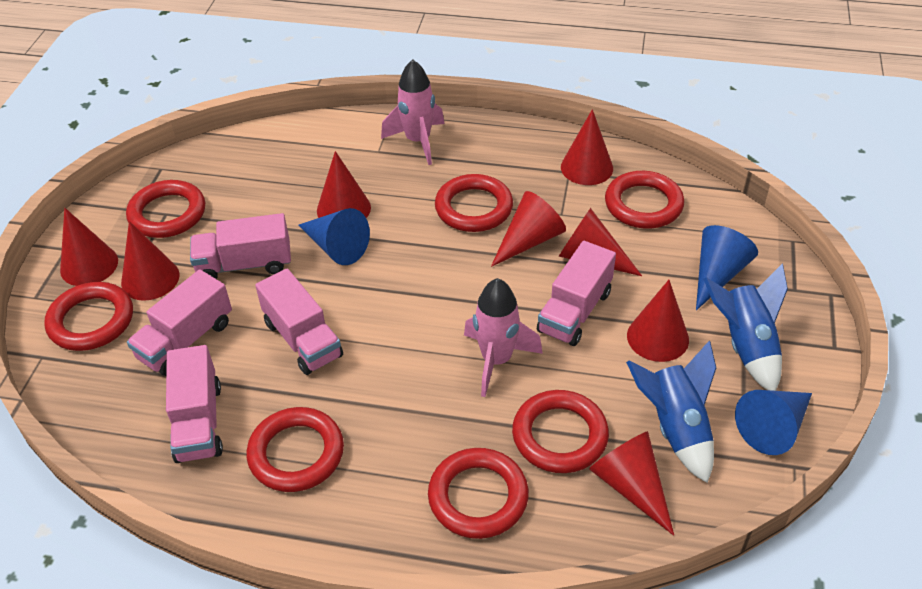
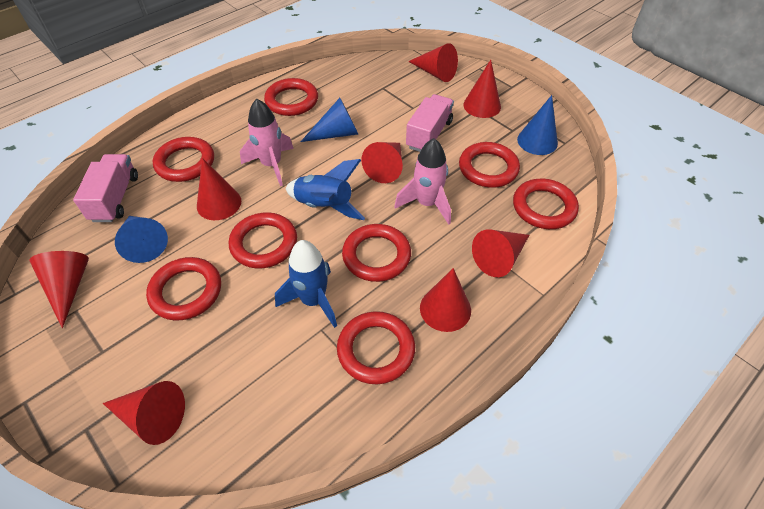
pink truck: 5 -> 2
red ring: 7 -> 8

